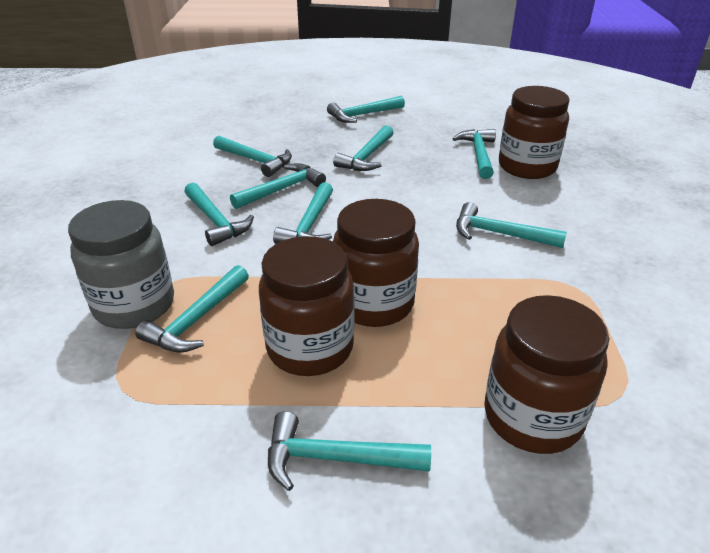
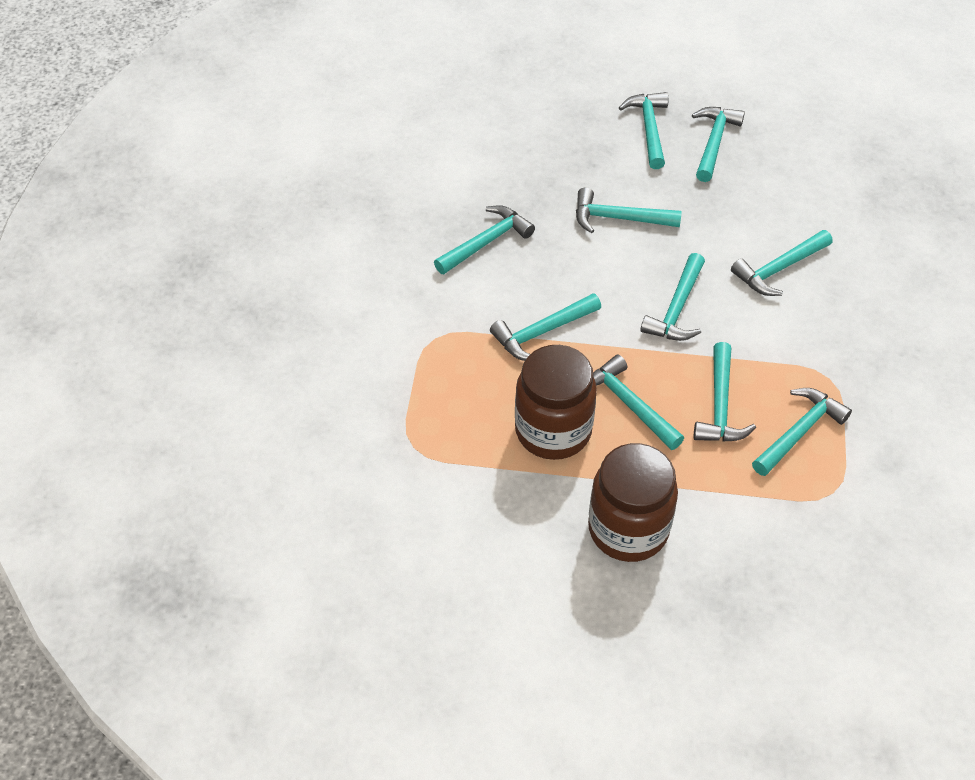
brown jar: 4 -> 2
grey jar: 1 -> 0

